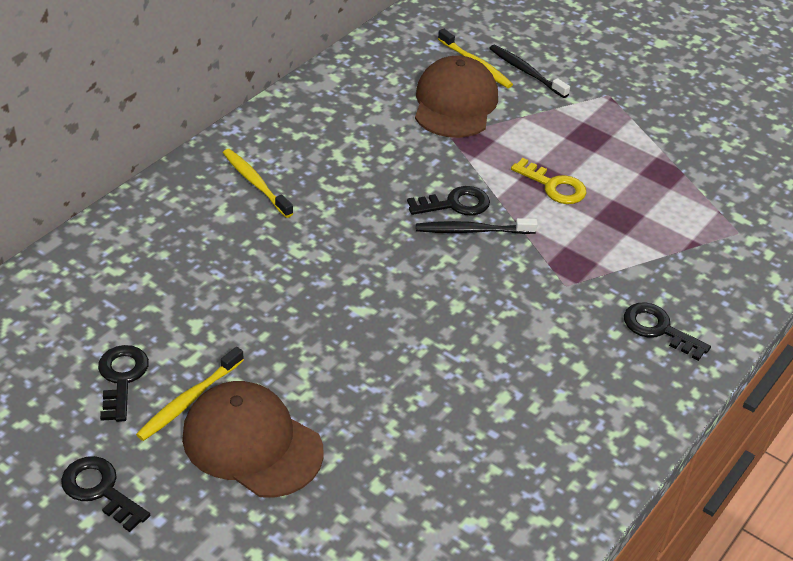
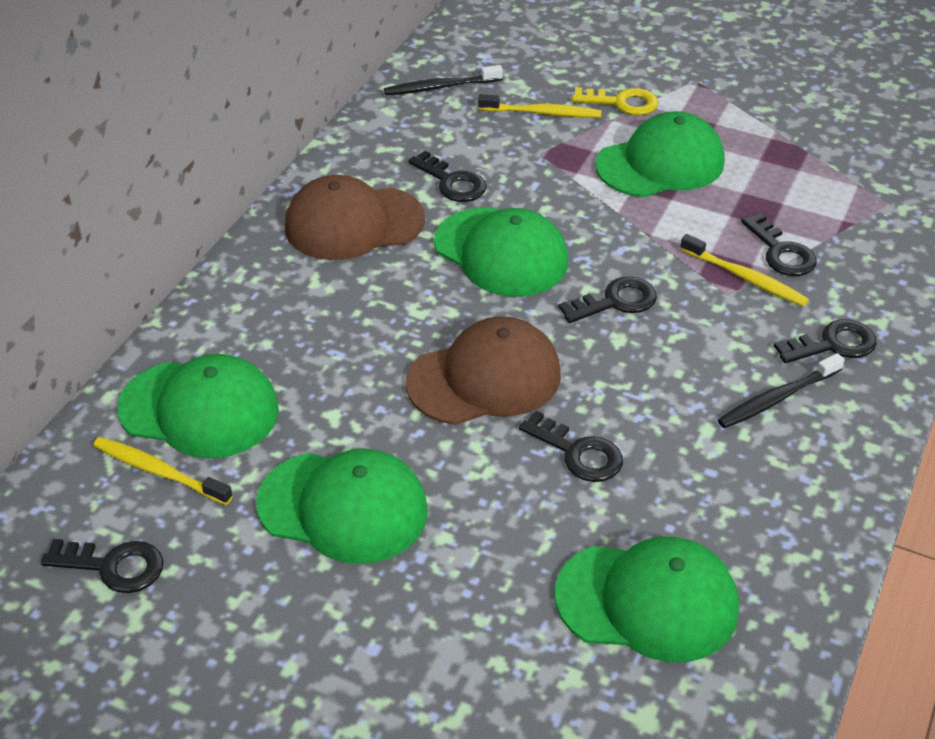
black key: 4 -> 6
green cap: 0 -> 5

